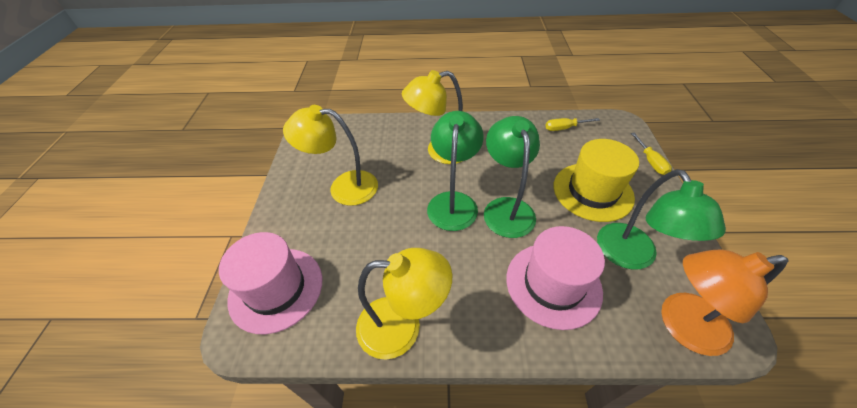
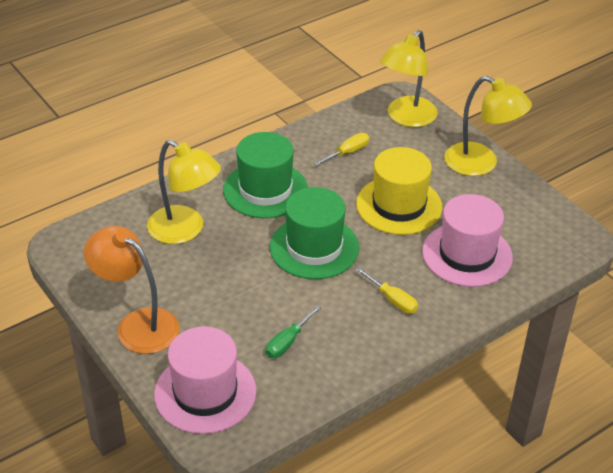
green hat: 0 -> 2
green lamp: 3 -> 0
green screwdriver: 0 -> 1

